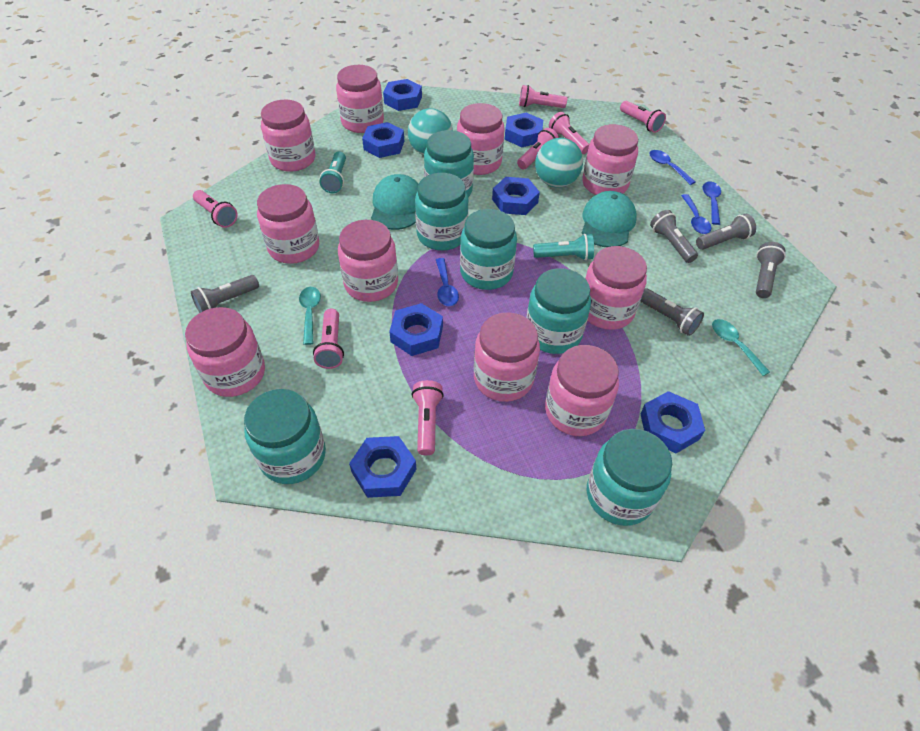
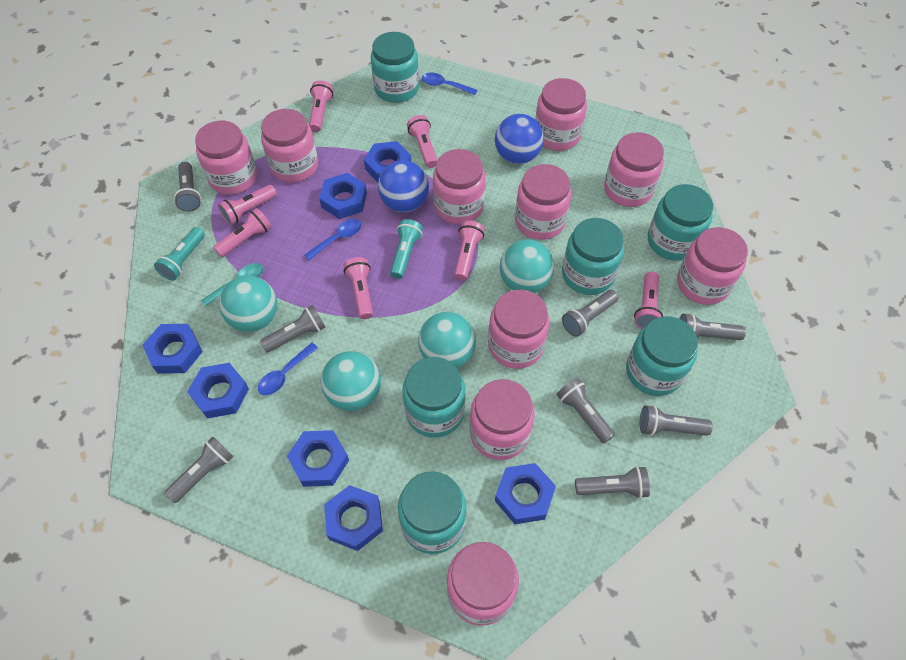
blue ball: 0 -> 2
blue spoon: 4 -> 3
grey flashlight: 5 -> 8
turquoise ball: 2 -> 4
turquoise cap: 2 -> 0
turquoise spoon: 2 -> 1

